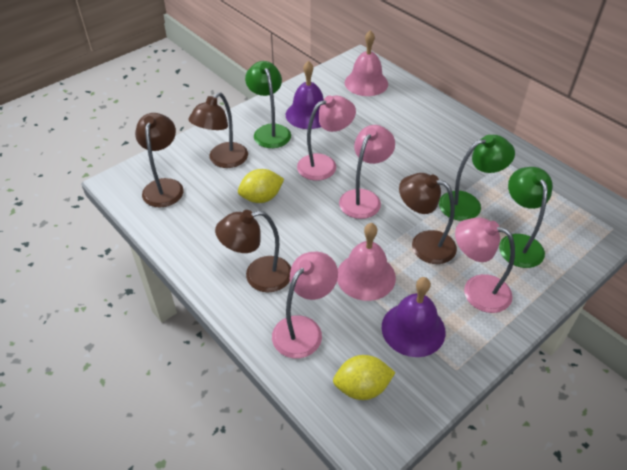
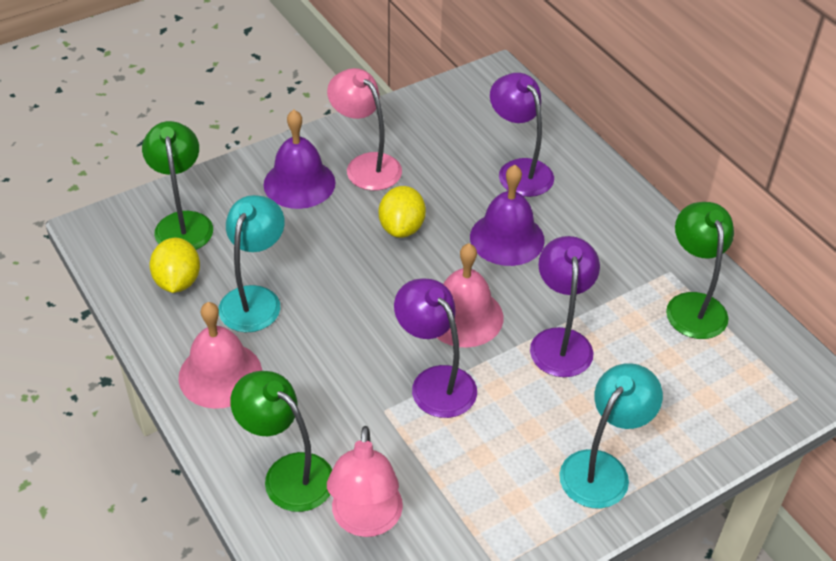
brown lamp: 4 -> 0
pink lamp: 4 -> 2
purple lamp: 0 -> 3
turquoise lamp: 0 -> 2

